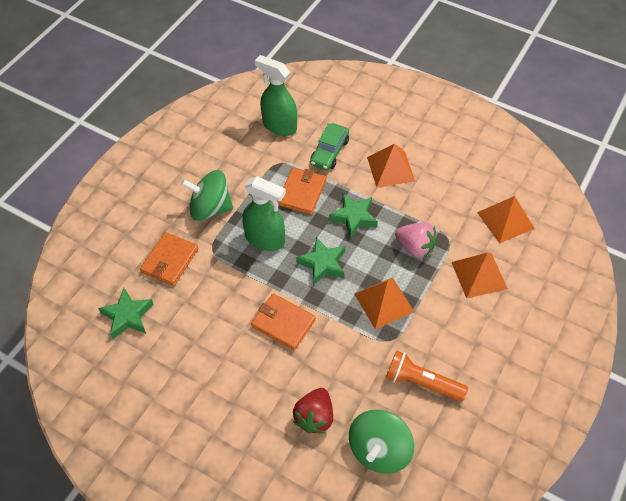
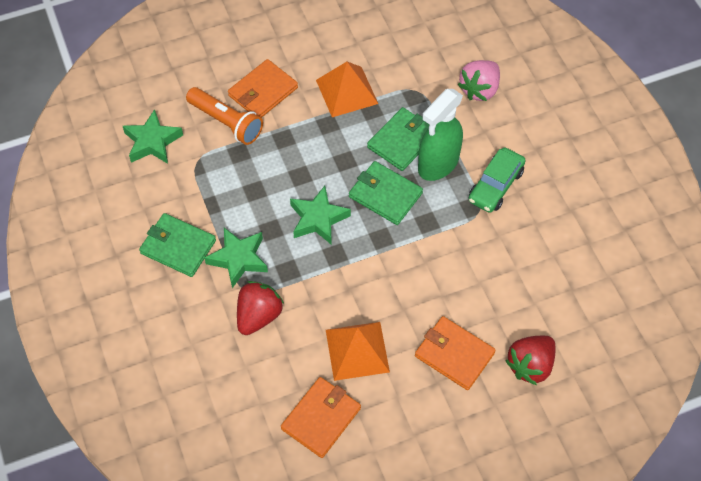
green spinning top: 2 -> 0
green spray bottle: 2 -> 1
green wallet: 0 -> 3
orange pyramid: 4 -> 2
red strawberry: 1 -> 2

